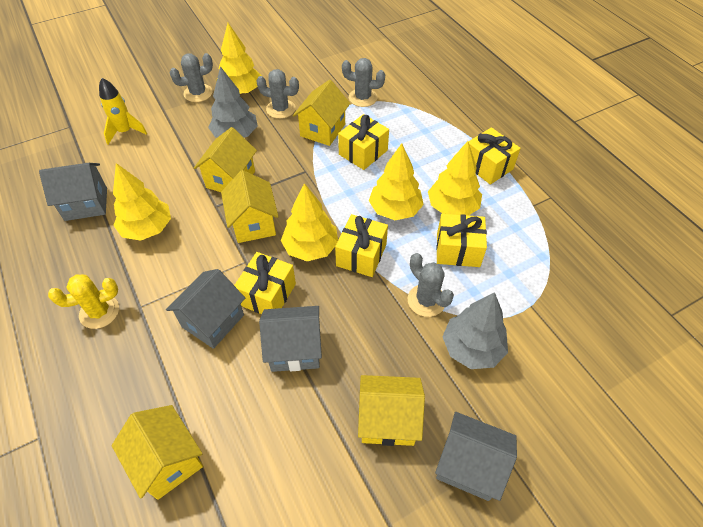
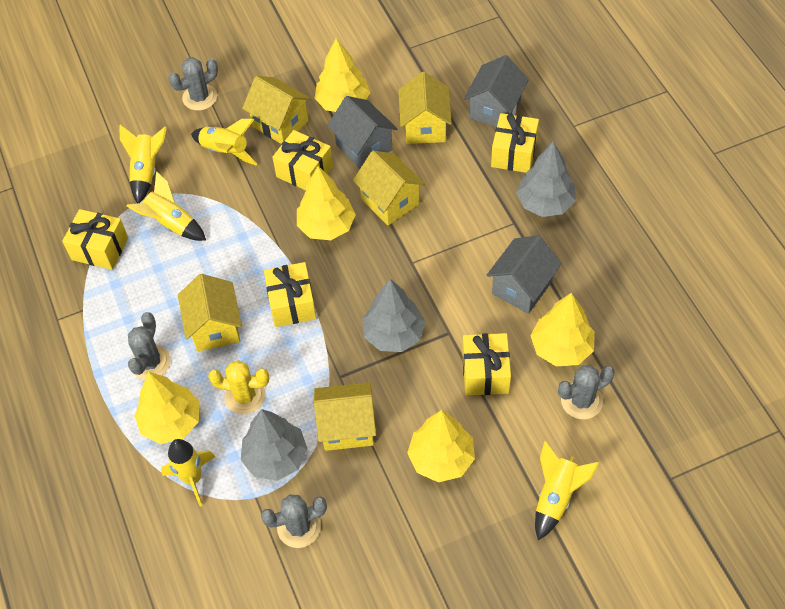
grey house: 4 -> 3
grey tree: 2 -> 3
yellow rocket: 1 -> 5

